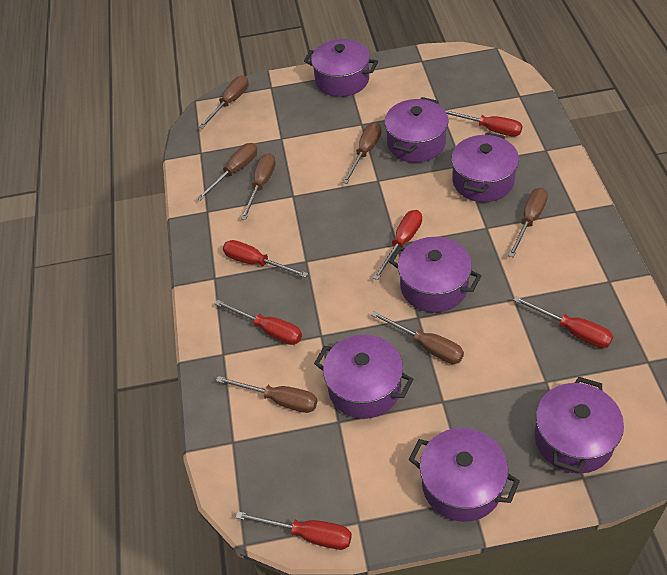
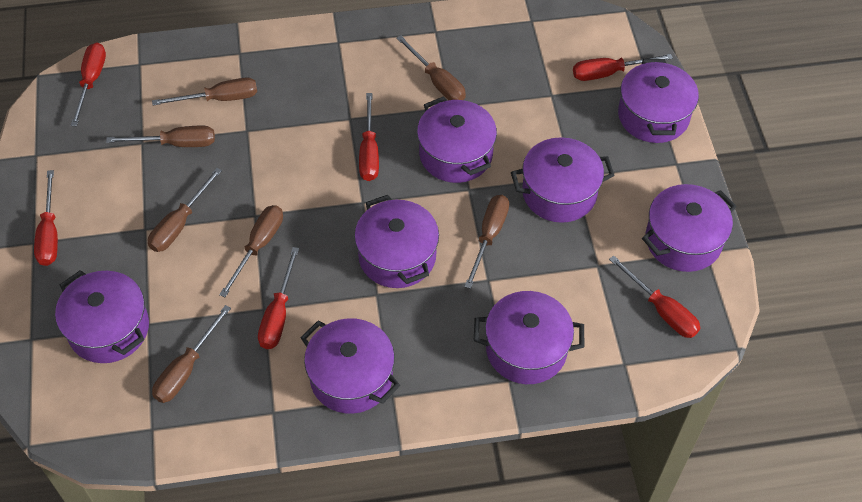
purple pot: 7 -> 8

